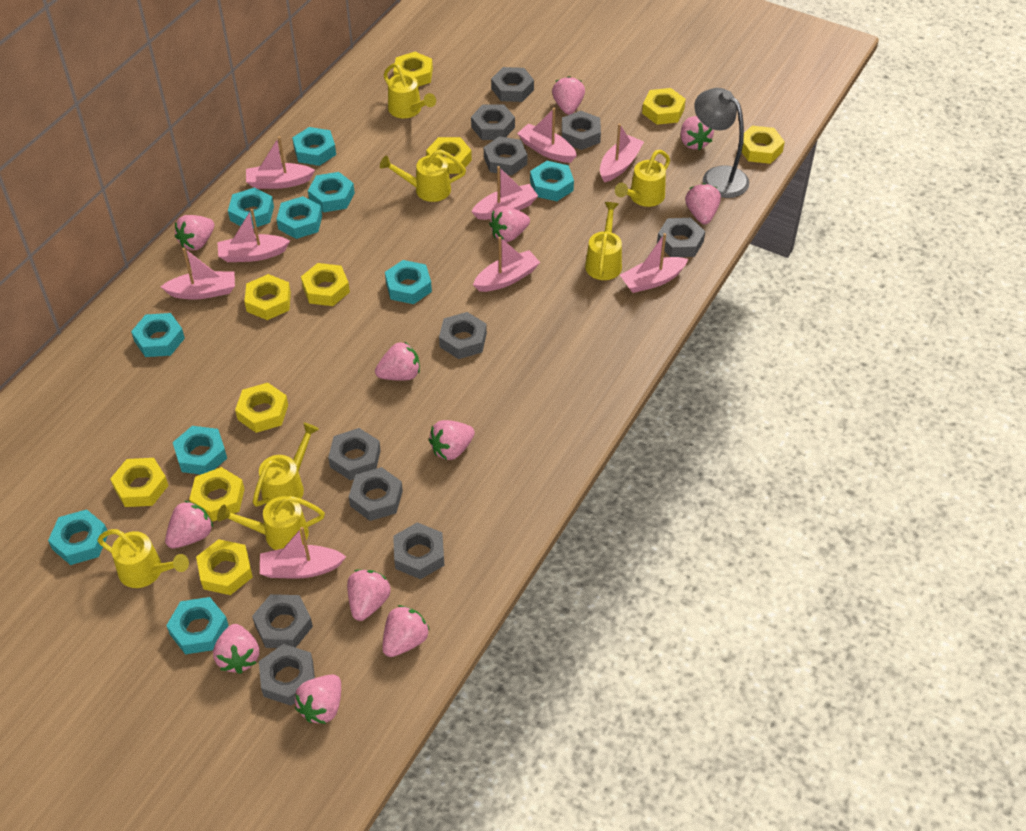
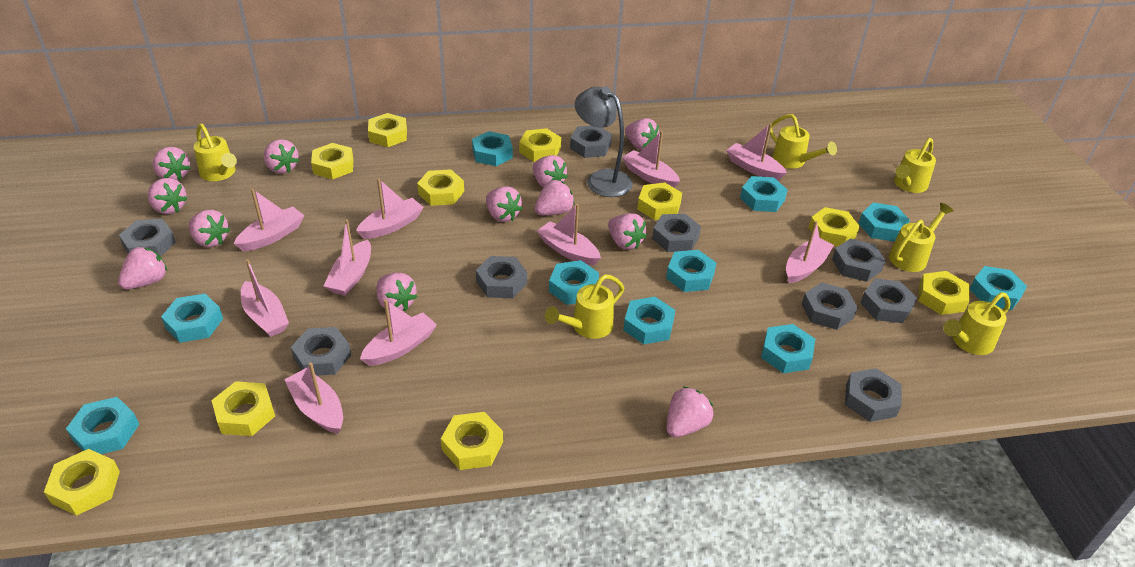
grey nut: 11 -> 9
pink boat: 9 -> 10
yellow watering can: 7 -> 6

